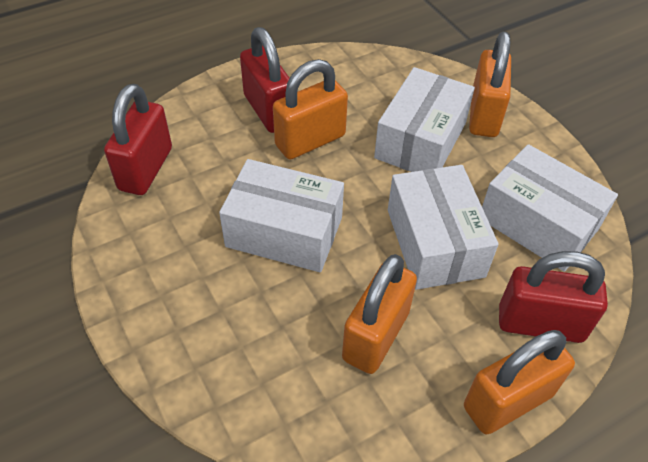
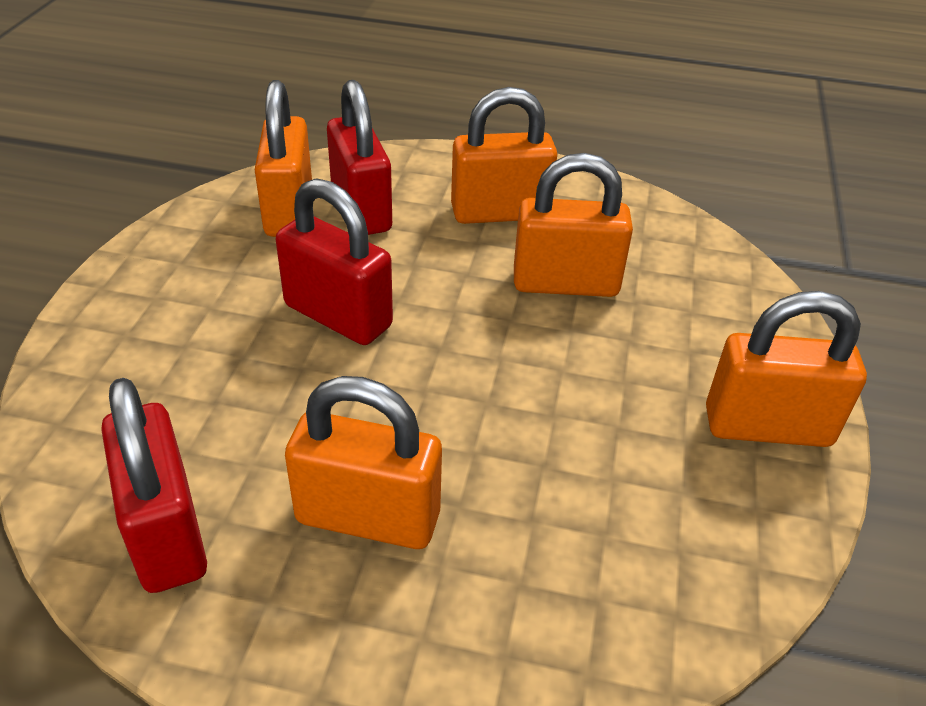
orange padlock: 4 -> 5
white box: 4 -> 0

